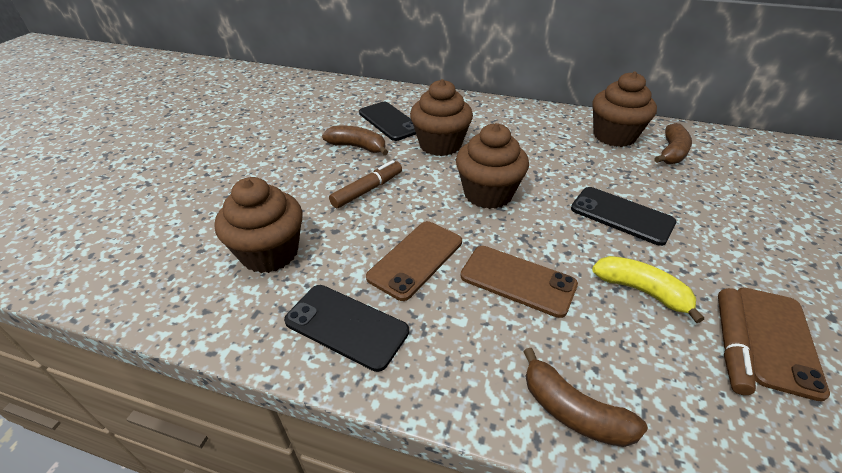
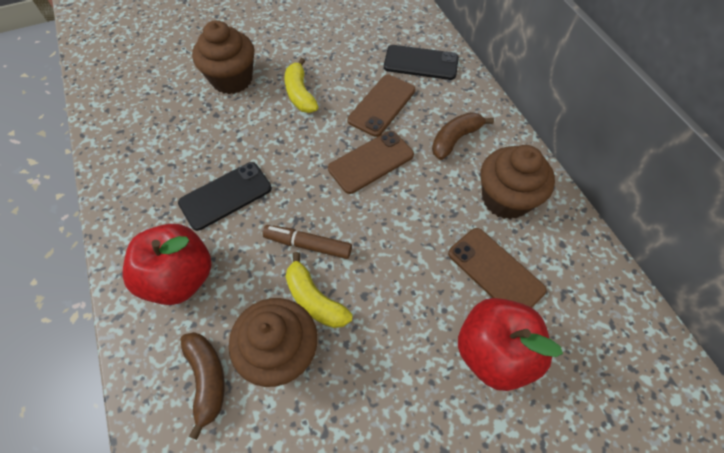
black phone: 3 -> 2
brown banana: 3 -> 2
brown cupcake: 4 -> 3
brown marker: 2 -> 1
red apple: 0 -> 2
yellow banana: 1 -> 2

